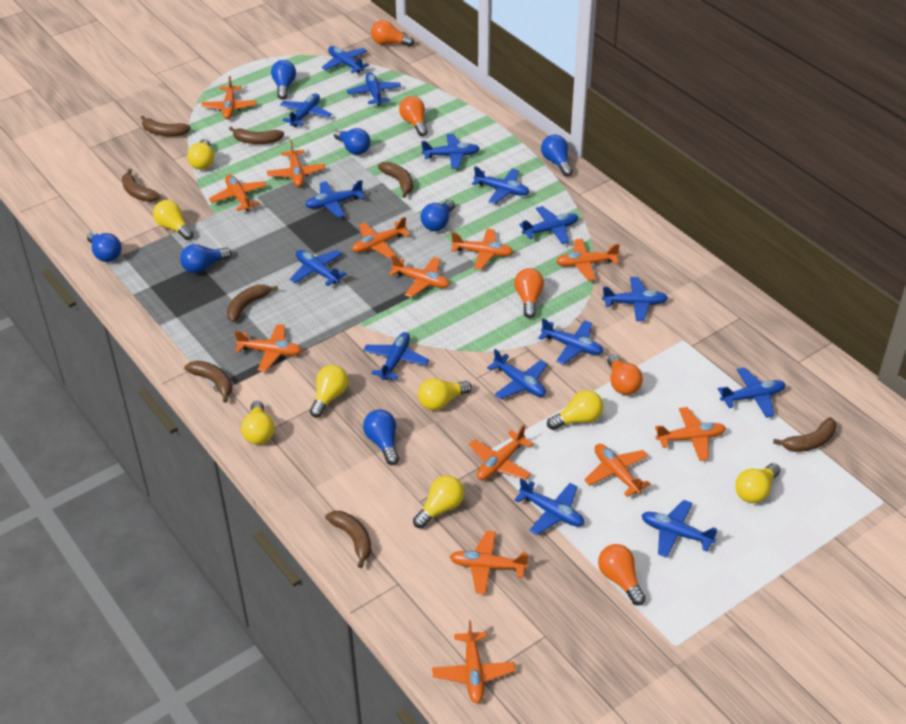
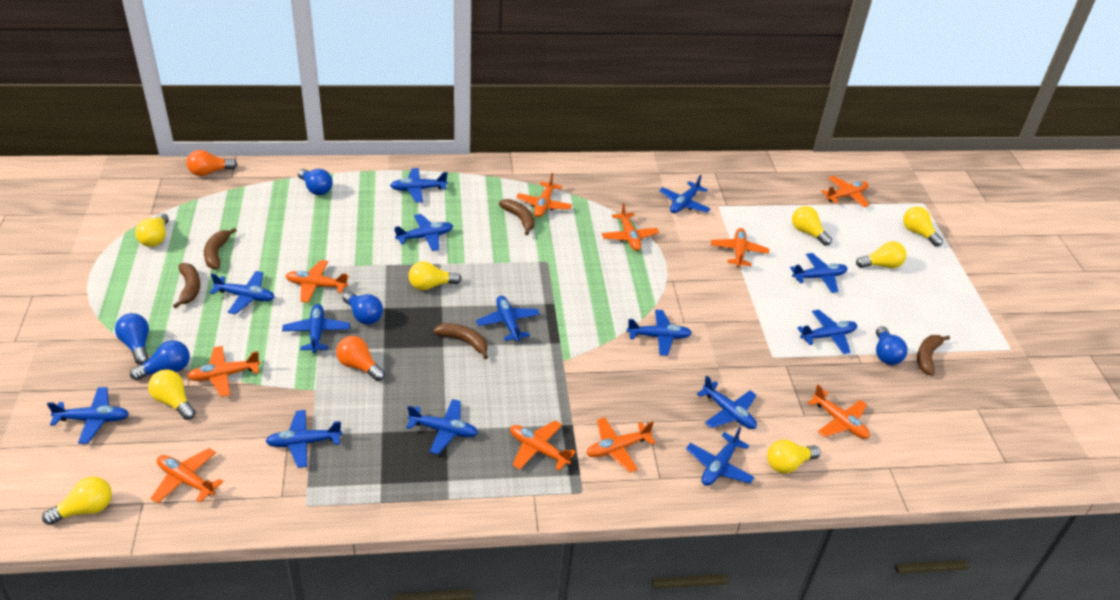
blue light bulb: 7 -> 5
blue plane: 15 -> 14
brown banana: 8 -> 5
orange light bulb: 5 -> 2
orange plane: 13 -> 10

